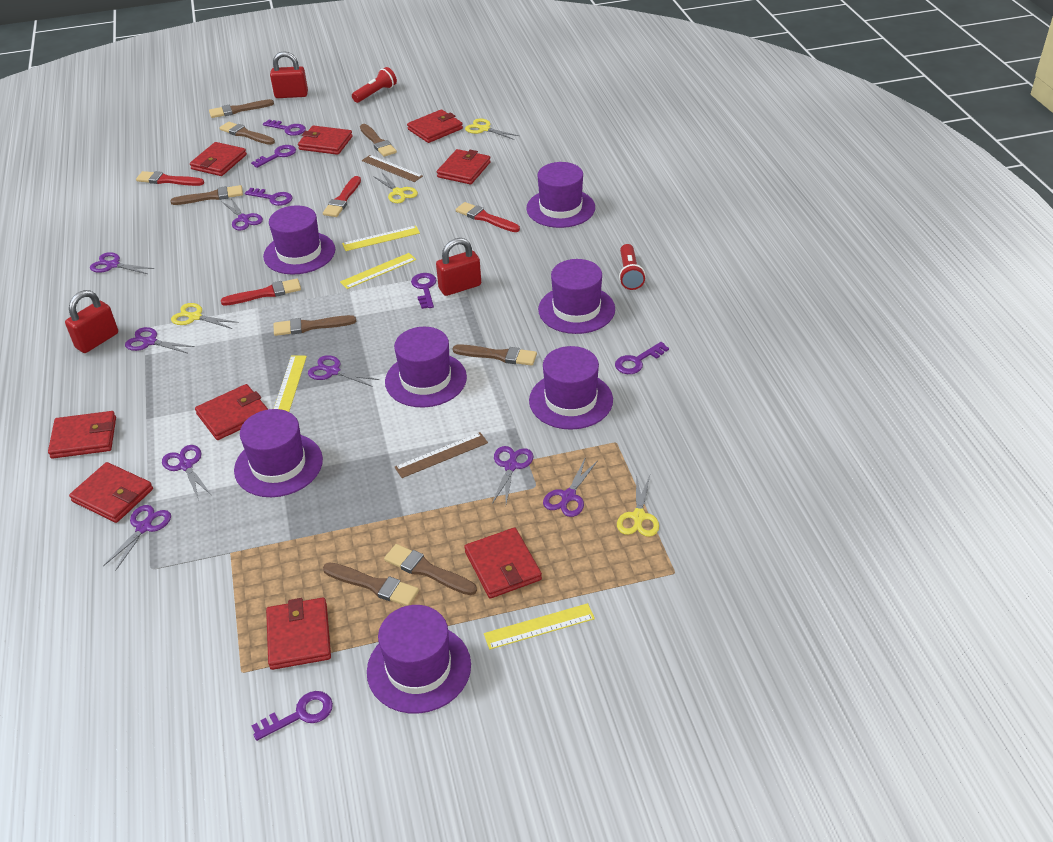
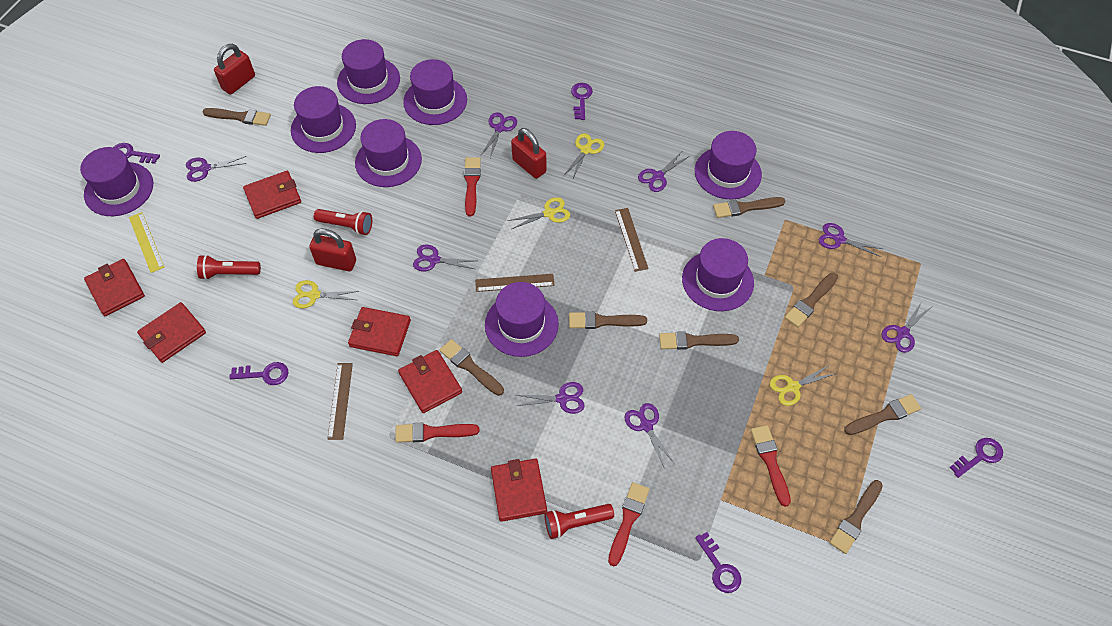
brown ruler: 2 -> 3
purple hat: 7 -> 8
purple key: 6 -> 5
red flashlight: 2 -> 3
red wallet: 9 -> 6
yellow ruler: 4 -> 1

